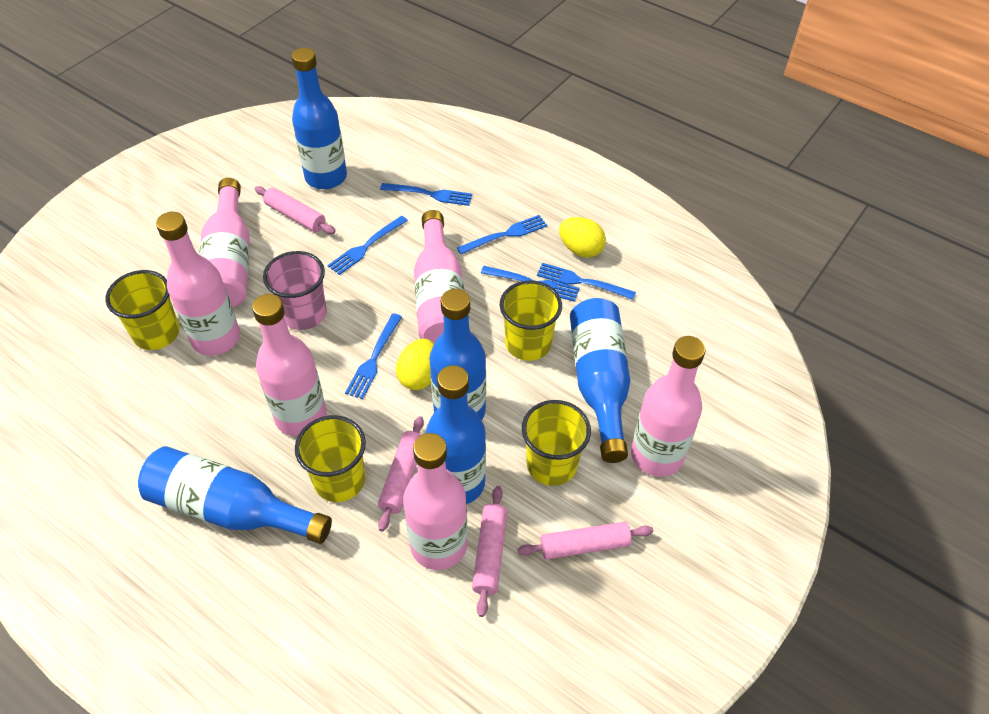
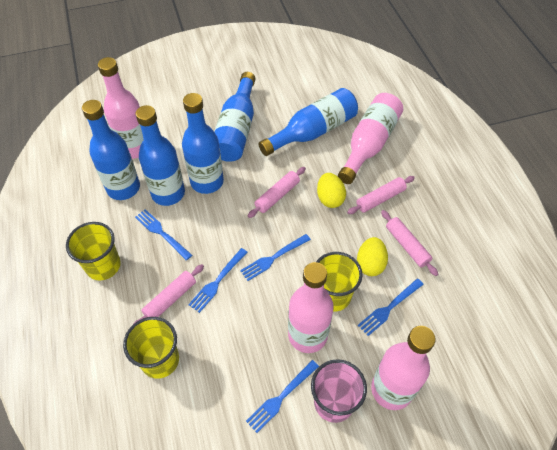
blue fork: 6 -> 5
pink bottle: 6 -> 4
yellow cup: 4 -> 3

